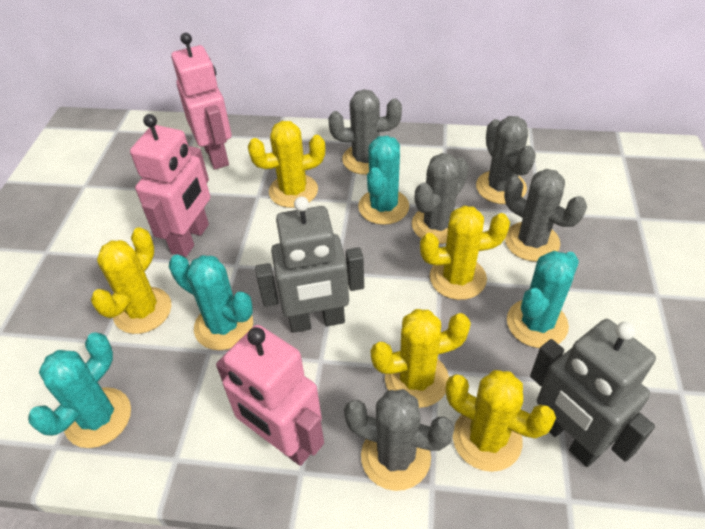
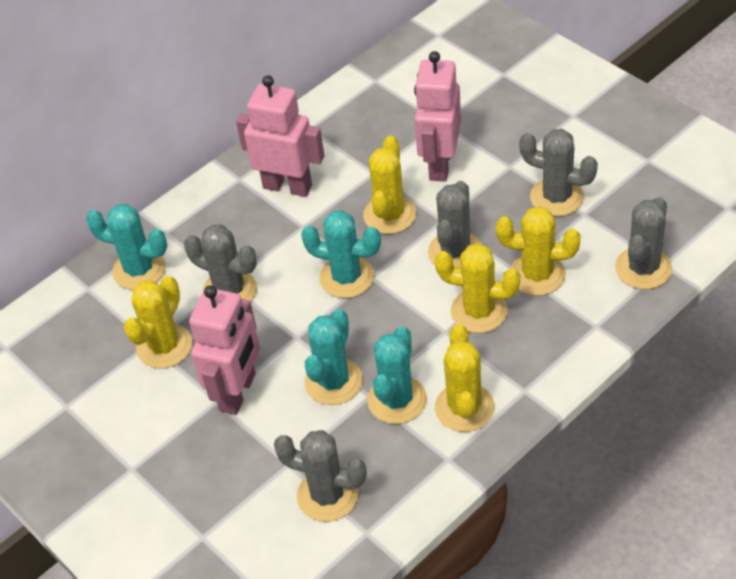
grey robot: 2 -> 0

